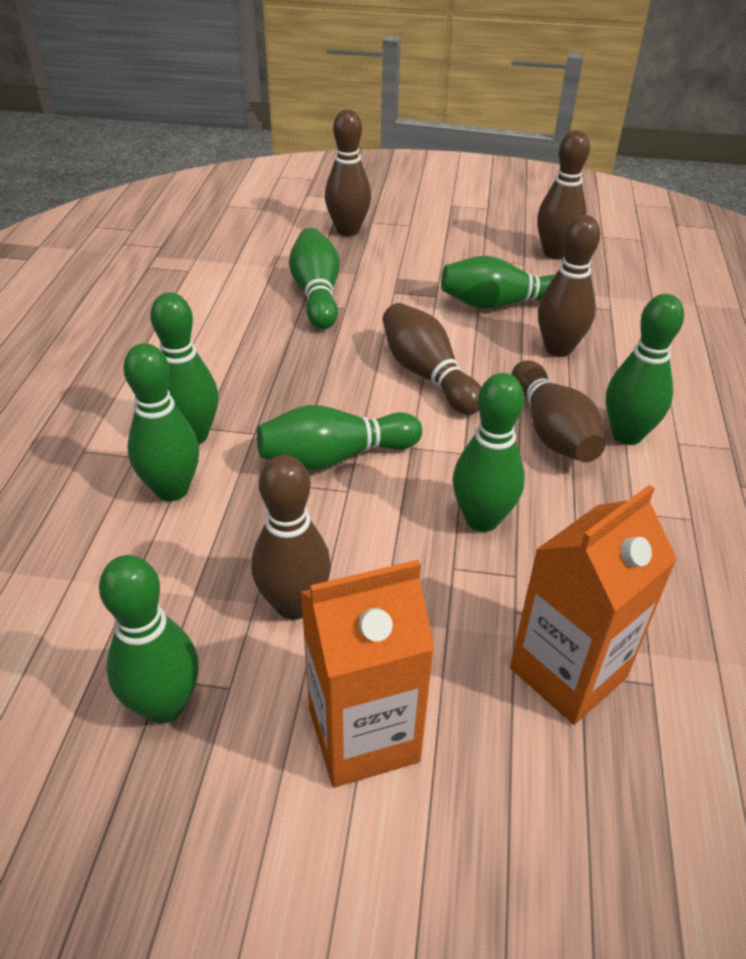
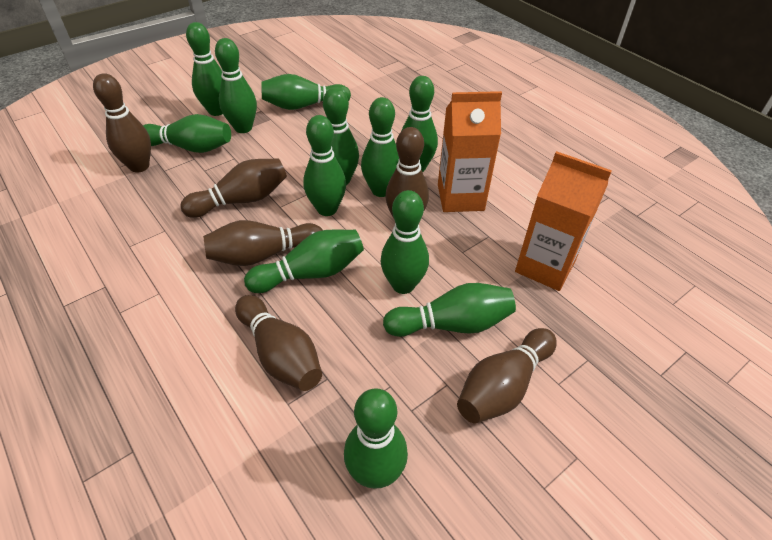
green bowling pin: 8 -> 12

